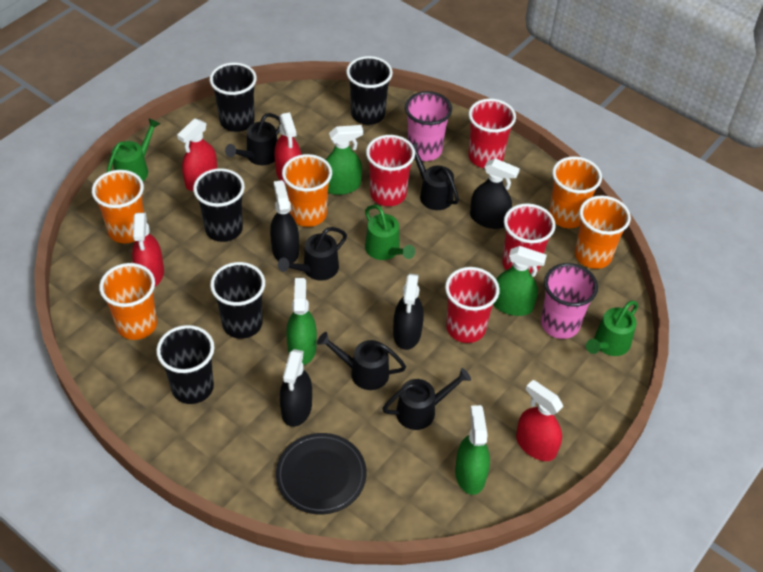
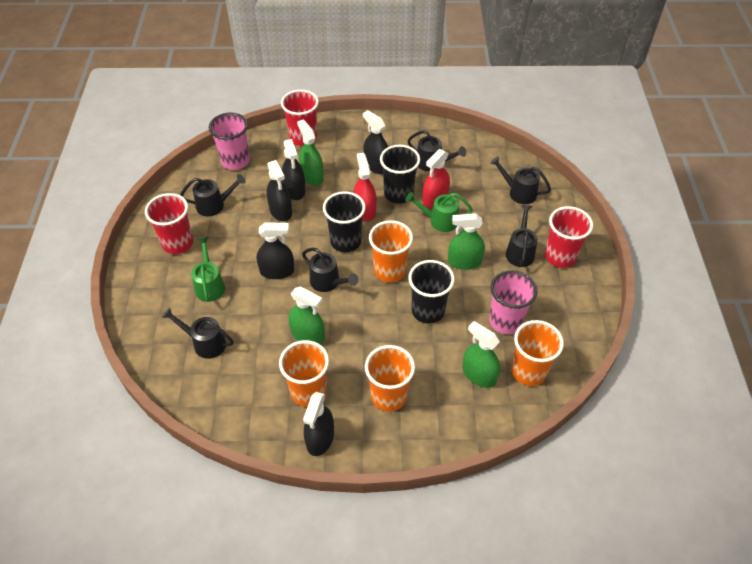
black cup: 5 -> 3
black plate: 1 -> 0
black spray bottle: 4 -> 5
black watering can: 5 -> 6
green watering can: 3 -> 2
orange cup: 5 -> 4
red cup: 4 -> 3
red spray bottle: 4 -> 2

